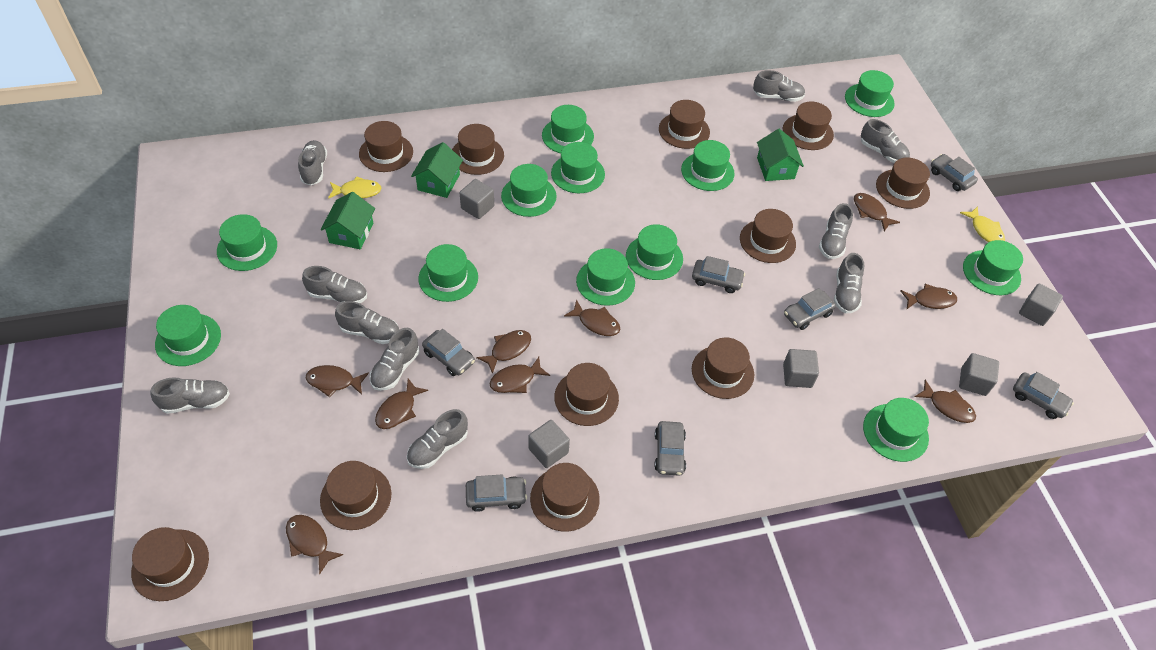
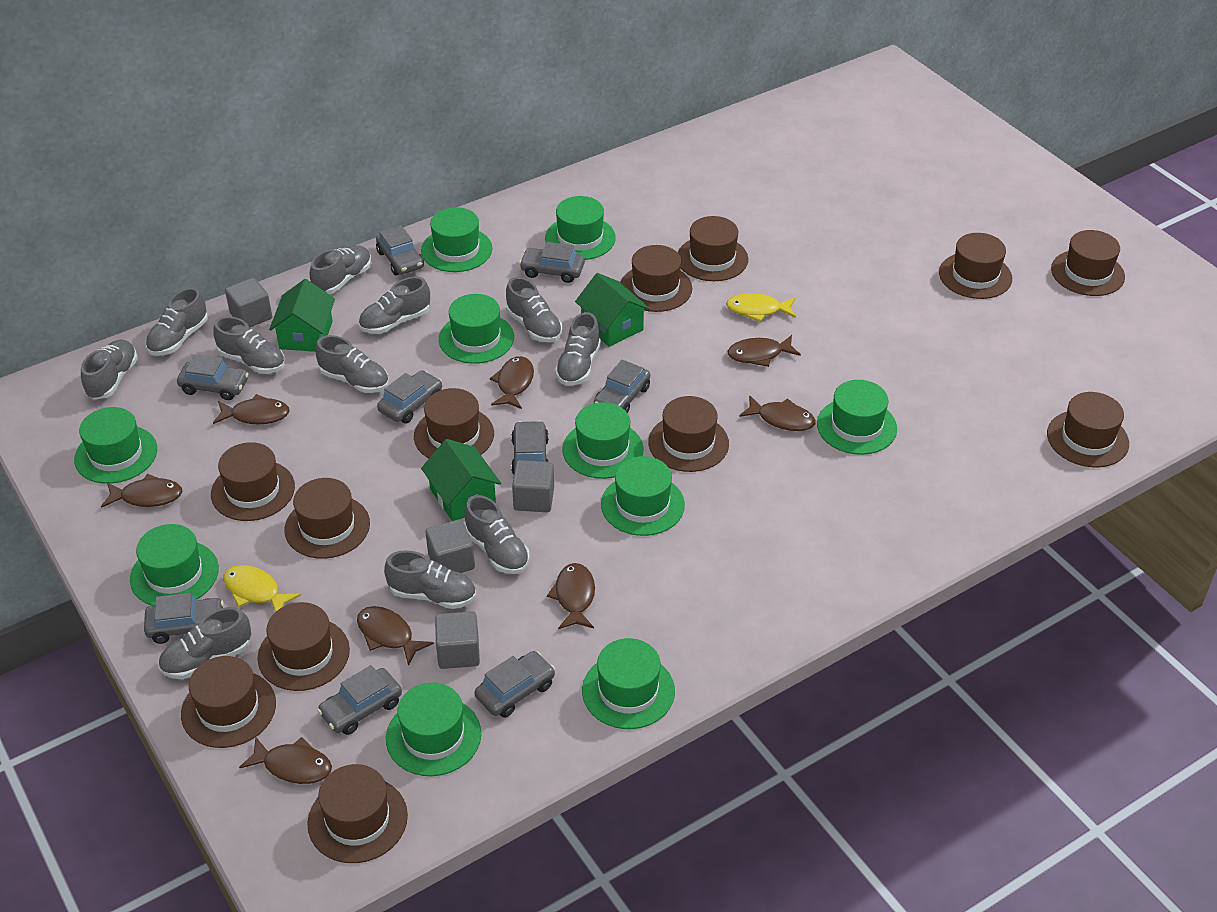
brown fish: 9 -> 8
brown hat: 11 -> 12
green hat: 12 -> 10
grey car: 7 -> 9
grey cube: 5 -> 4
grey shoe: 10 -> 11

